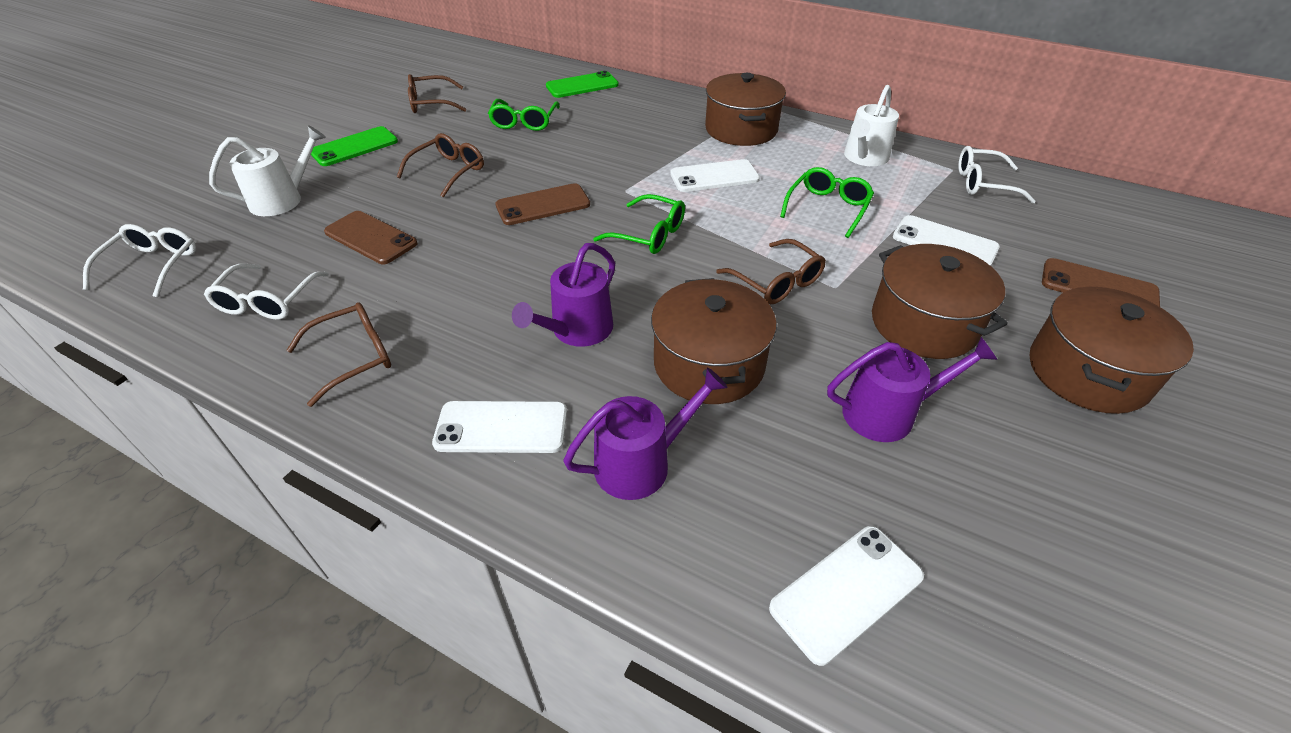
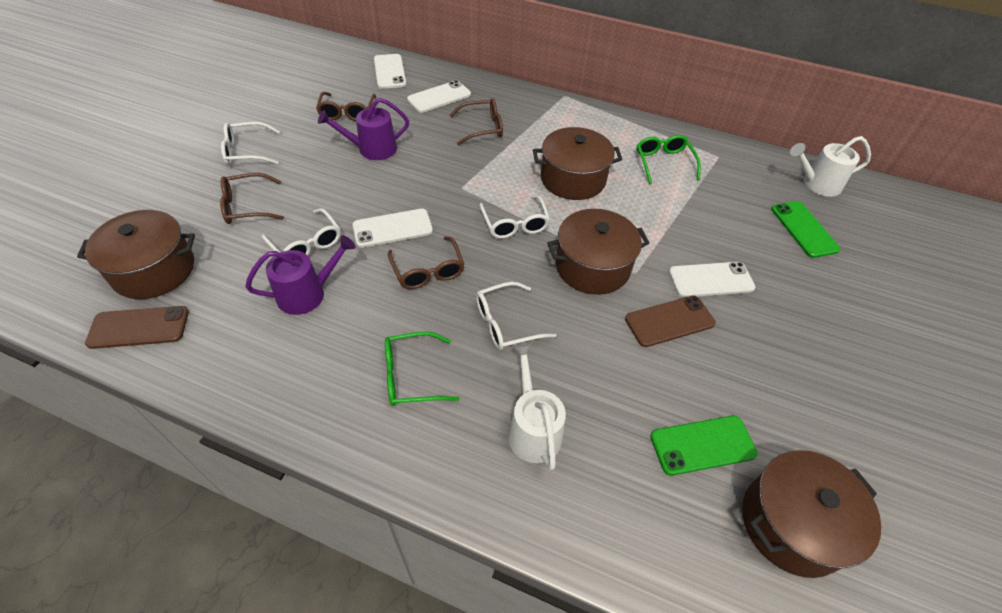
brown phone: 3 -> 2
green glasses: 3 -> 2
purple watering can: 3 -> 2
white glasses: 3 -> 4

